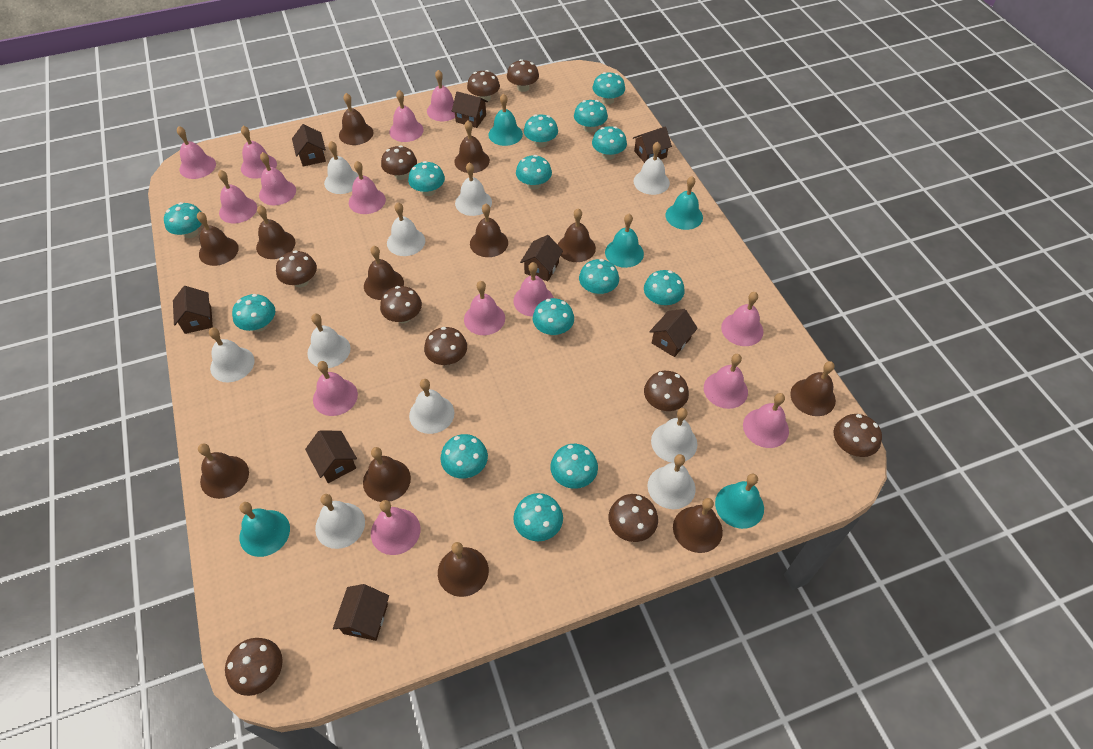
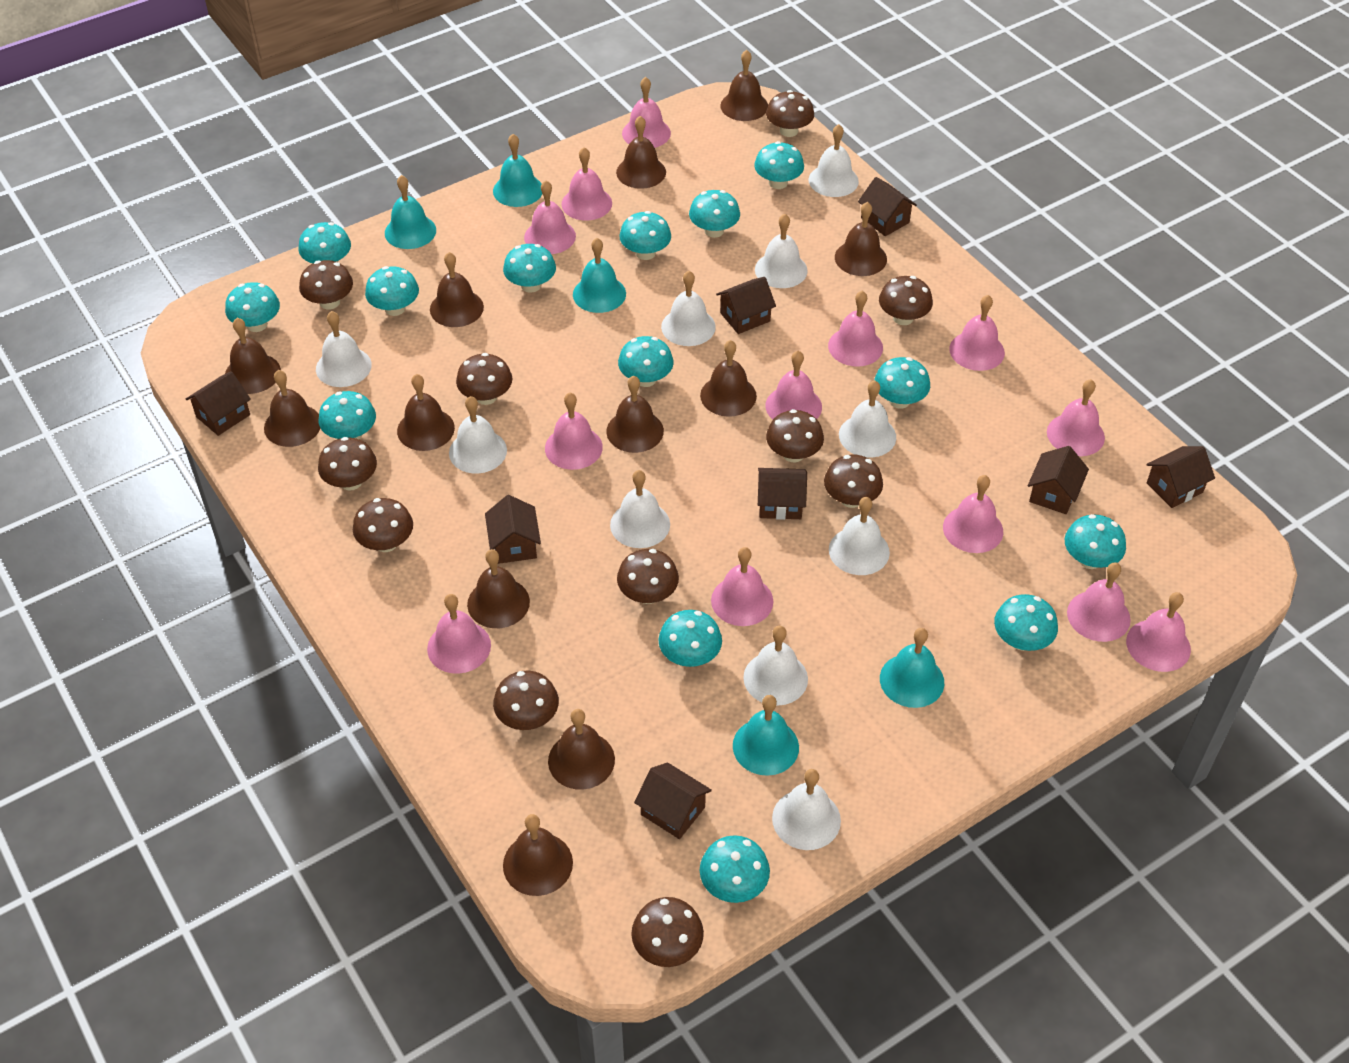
brown mushroom: 10 -> 11
pink bell: 14 -> 13

